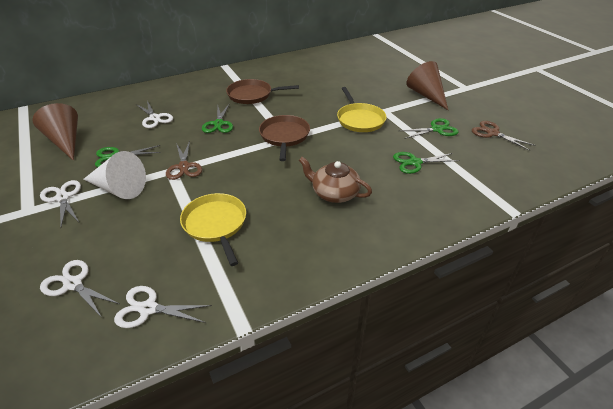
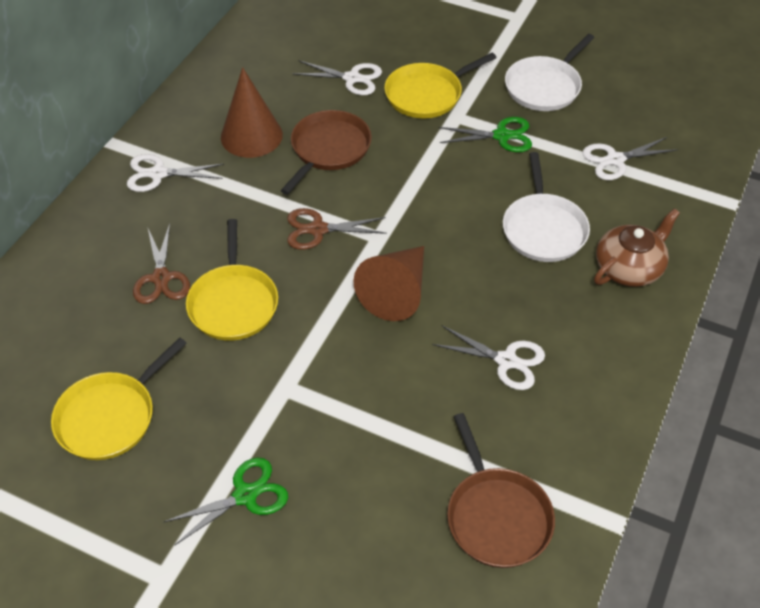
green scissors: 4 -> 2
white cone: 1 -> 0
white pan: 0 -> 2
yellow pan: 2 -> 3

